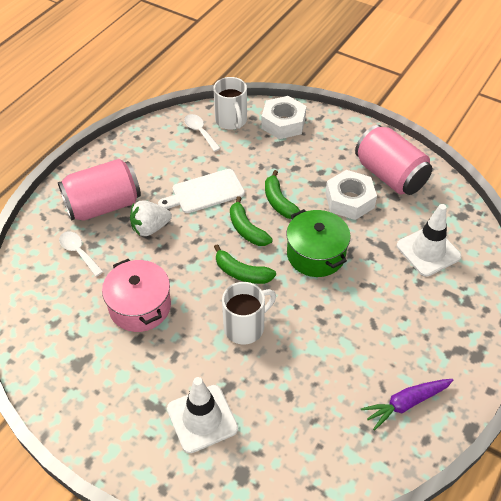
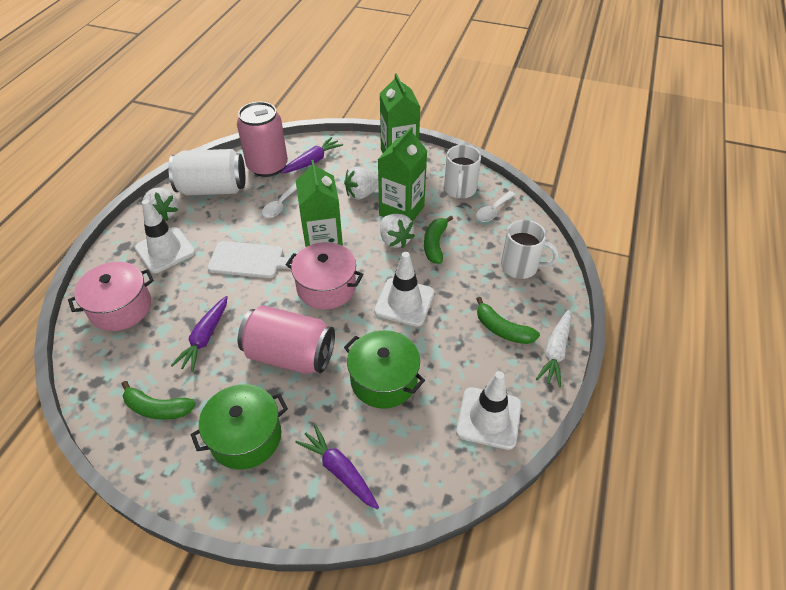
green carton: 0 -> 3
green pot: 1 -> 2
pink pot: 1 -> 2
purple carrot: 1 -> 3
white can: 0 -> 1
white carrot: 0 -> 1
white nut: 2 -> 0
white strawberry: 1 -> 3
white traffic cone: 2 -> 3

